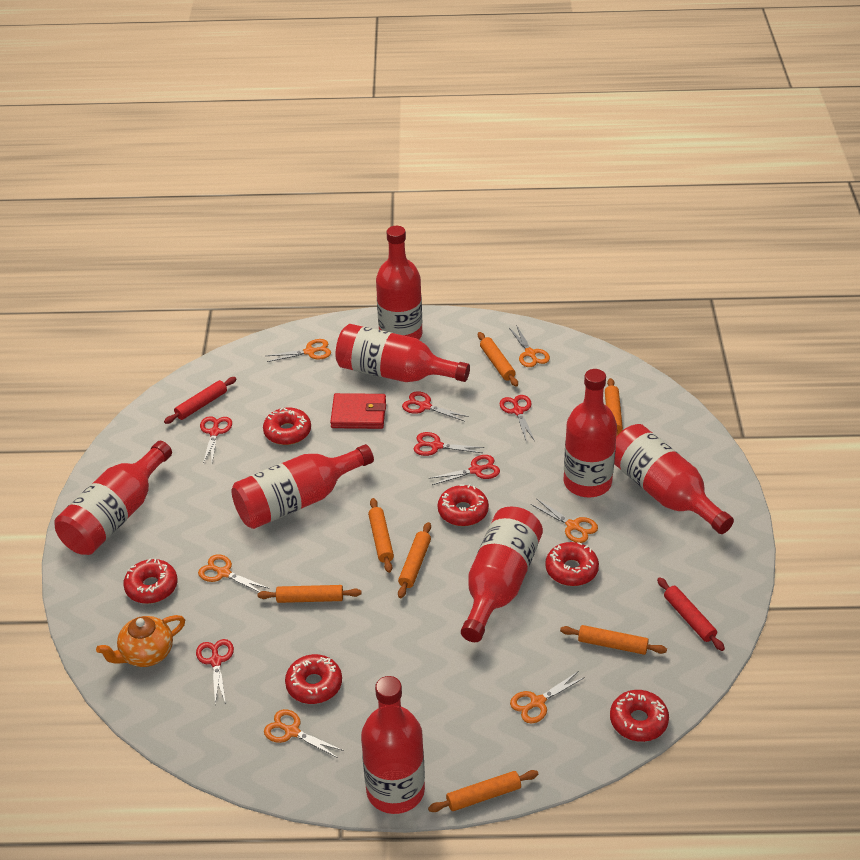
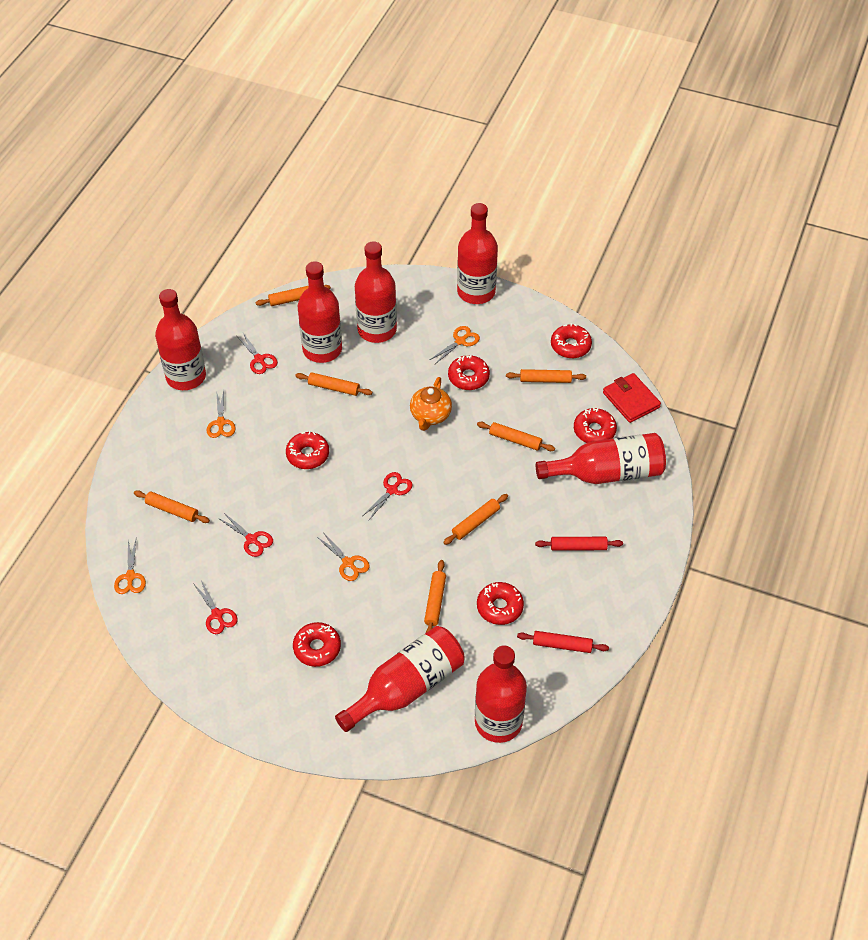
orange scissors: 6 -> 4
red bottle: 8 -> 7
red scissors: 6 -> 4

